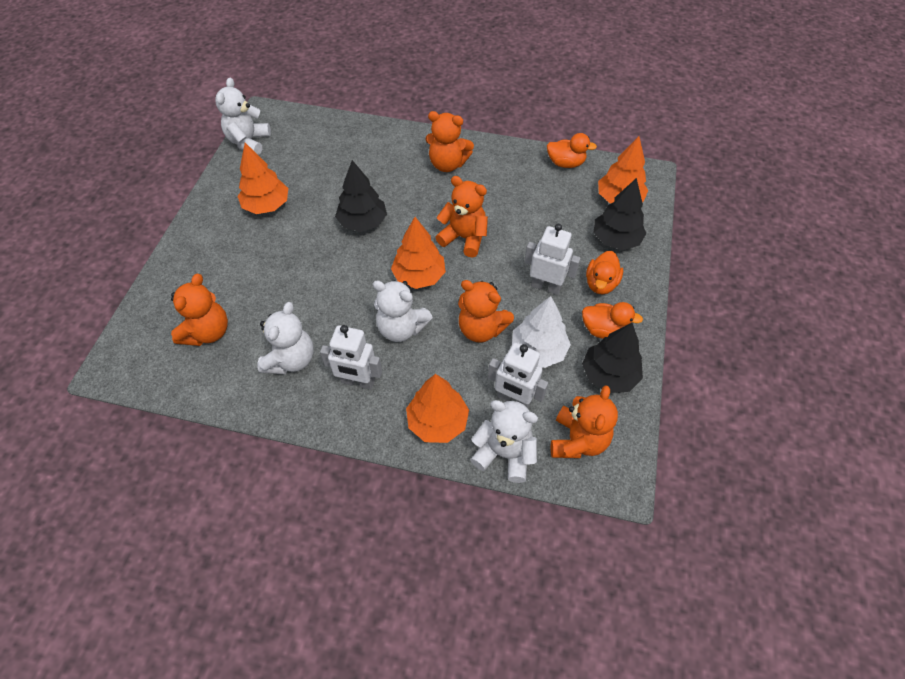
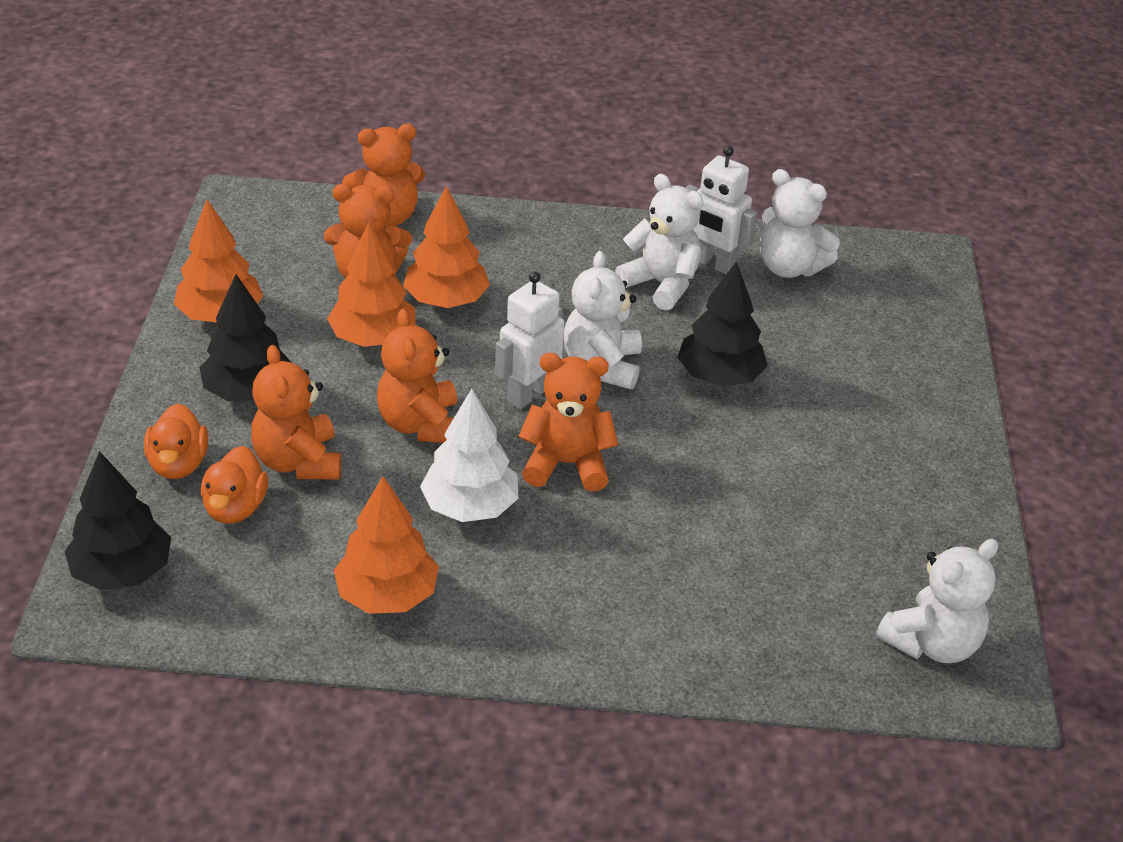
orange duck: 3 -> 2
white robot: 3 -> 2

